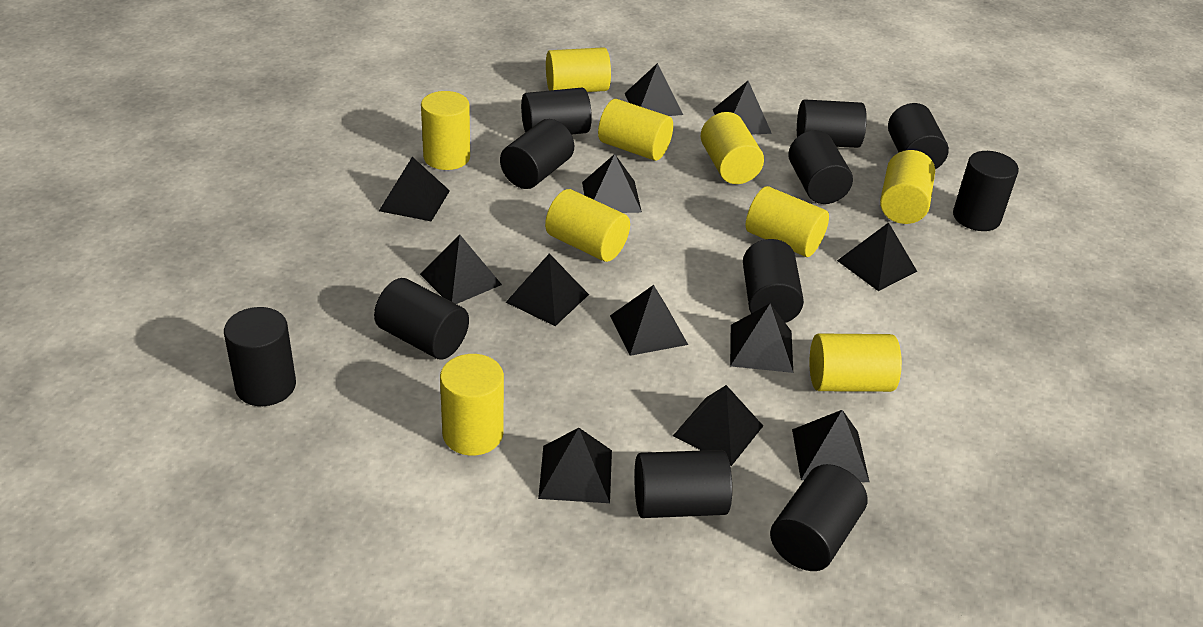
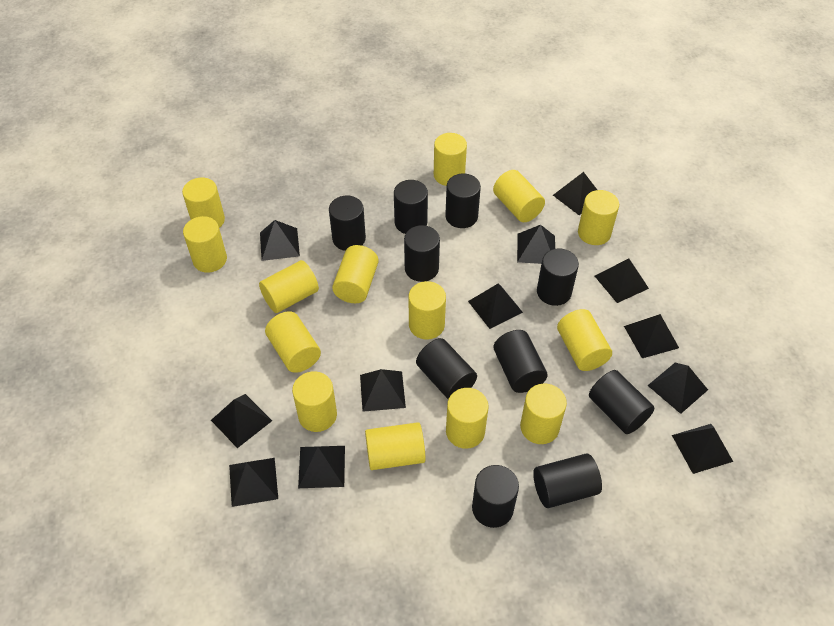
black cylinder: 11 -> 10
yellow cylinder: 9 -> 14

